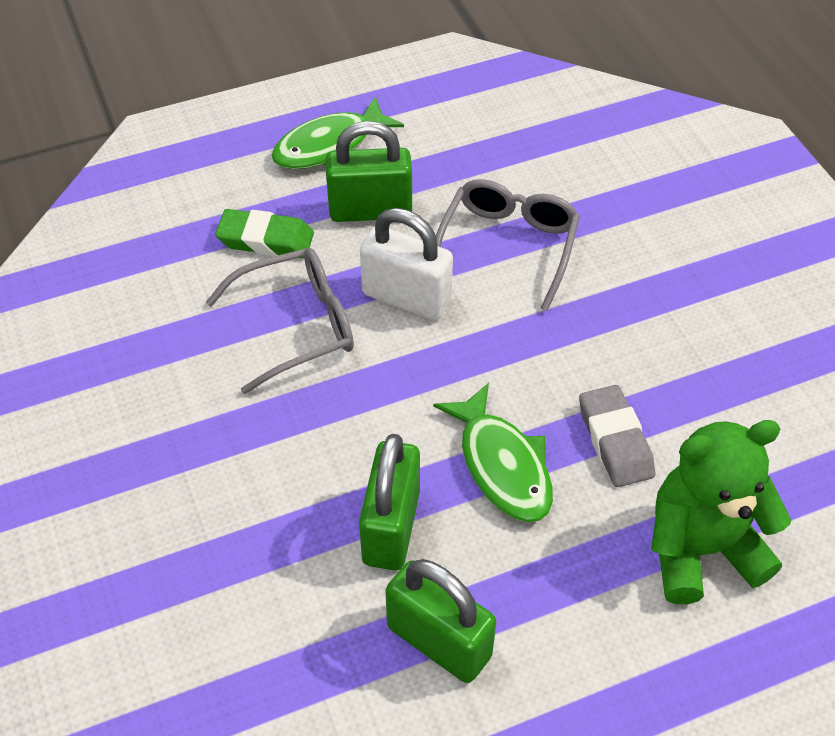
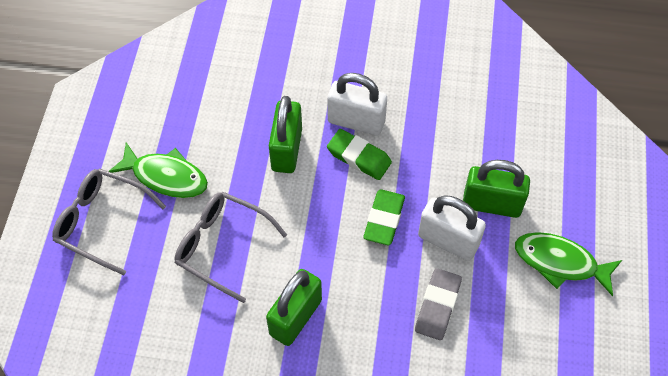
green eraser: 1 -> 2
green teddy bear: 1 -> 0
white padlock: 1 -> 2

